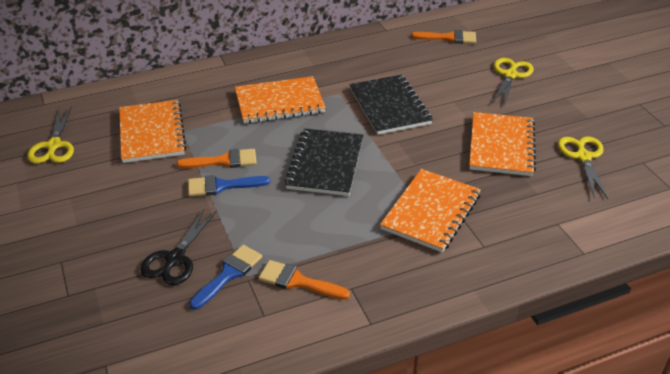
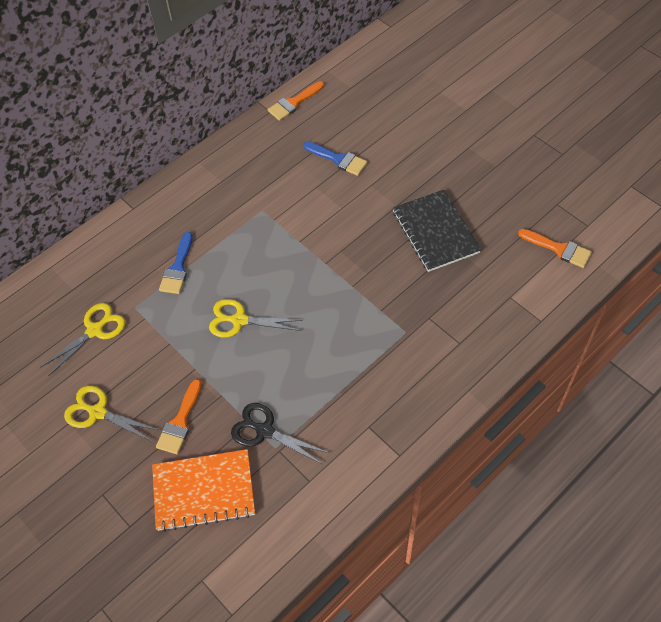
black notebook: 2 -> 1
orange notebook: 4 -> 1

